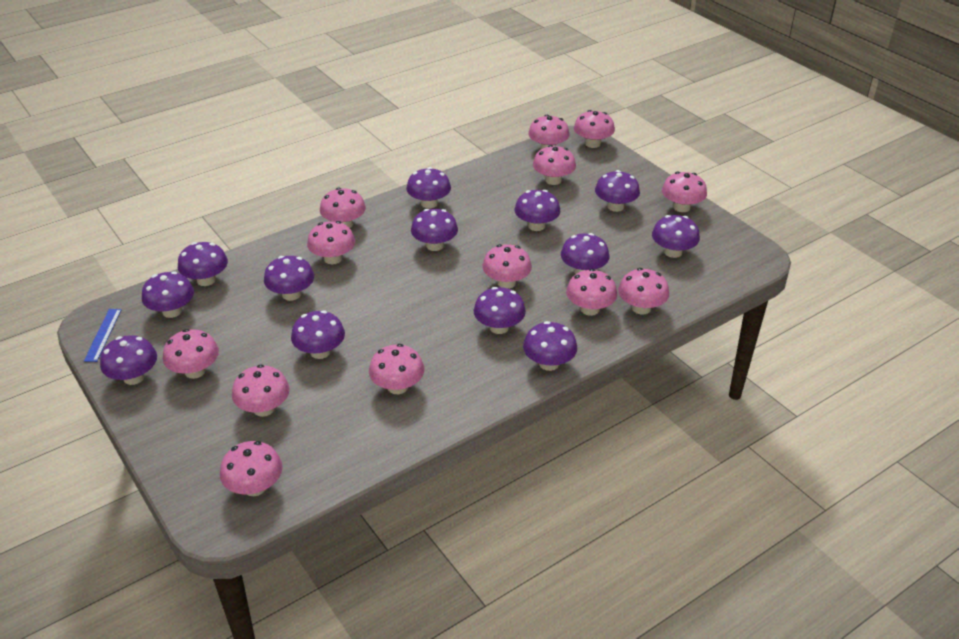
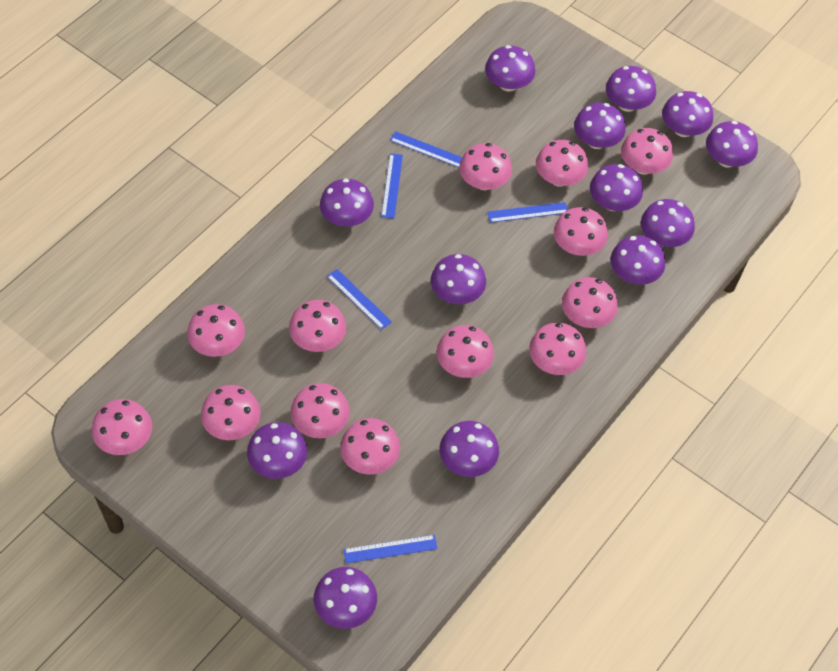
blue ruler: 1 -> 5

